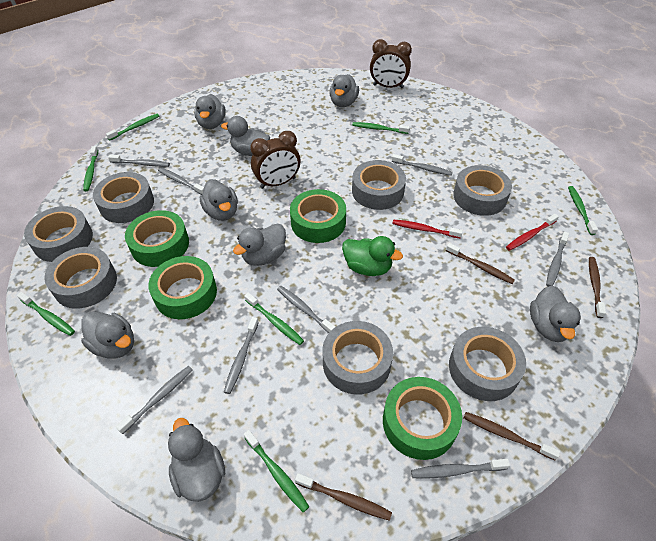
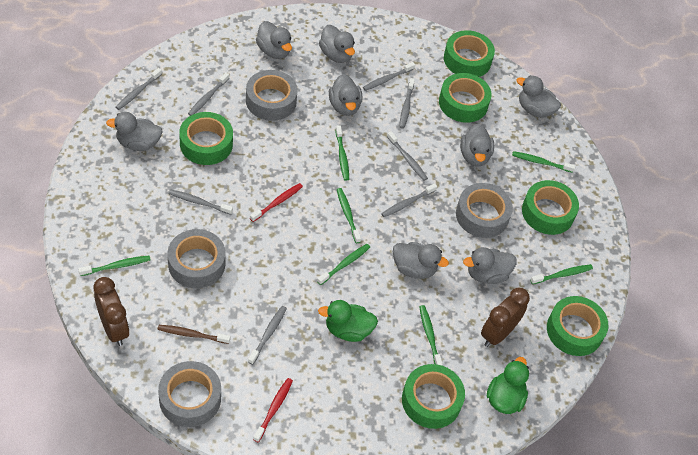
brown toothbrush: 4 -> 1
green duck: 1 -> 2
green tape: 4 -> 6
grey tape: 7 -> 4

